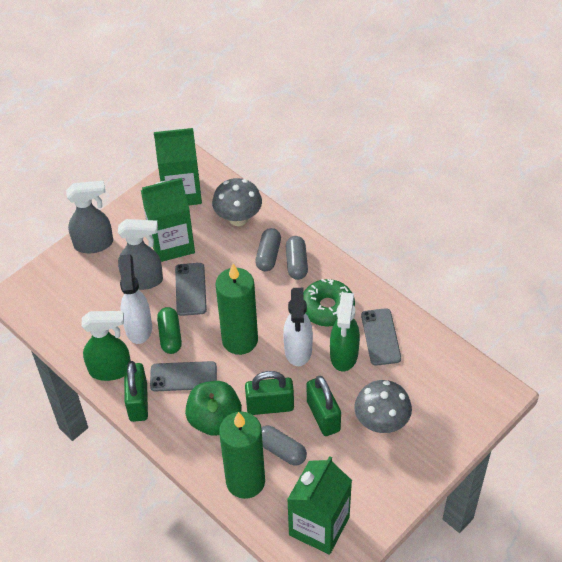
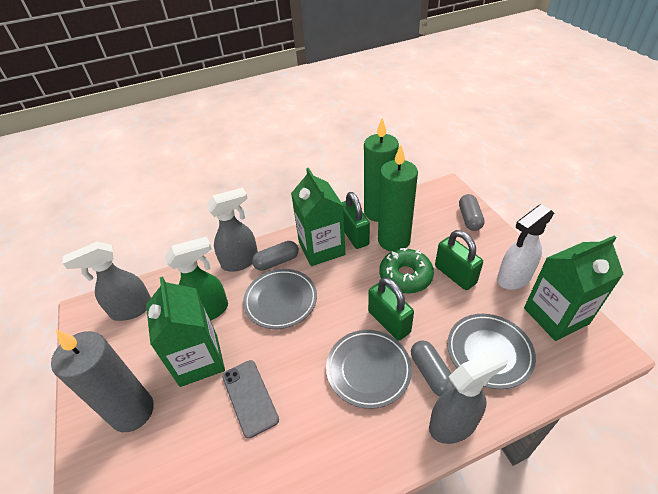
green apple: 1 -> 0
green capsule: 1 -> 0
green spray bottle: 2 -> 1
grey candle: 0 -> 1
grey mushroom: 2 -> 0
grey phone: 3 -> 1
grey plate: 0 -> 3
grey spray bottle: 2 -> 3
white spray bottle: 2 -> 1

